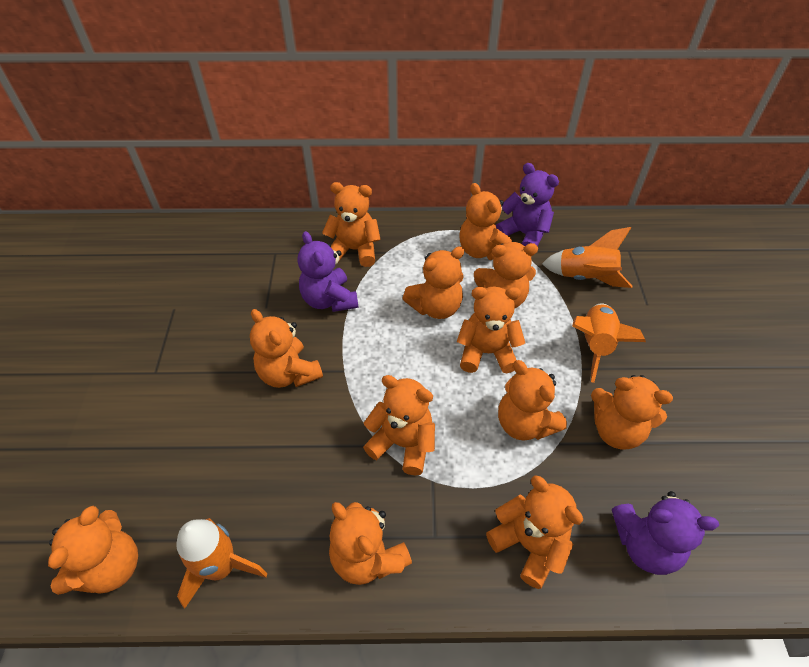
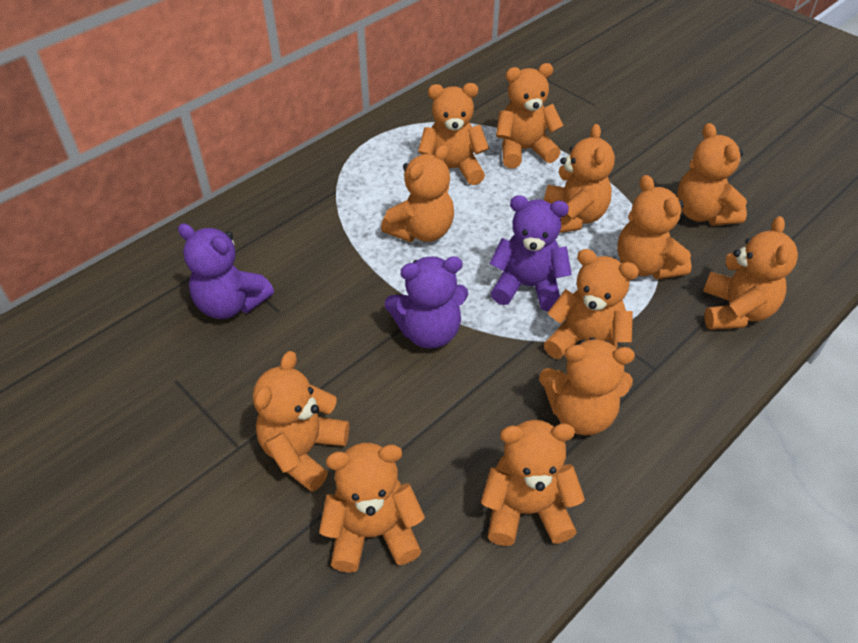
orange rocket: 3 -> 0

